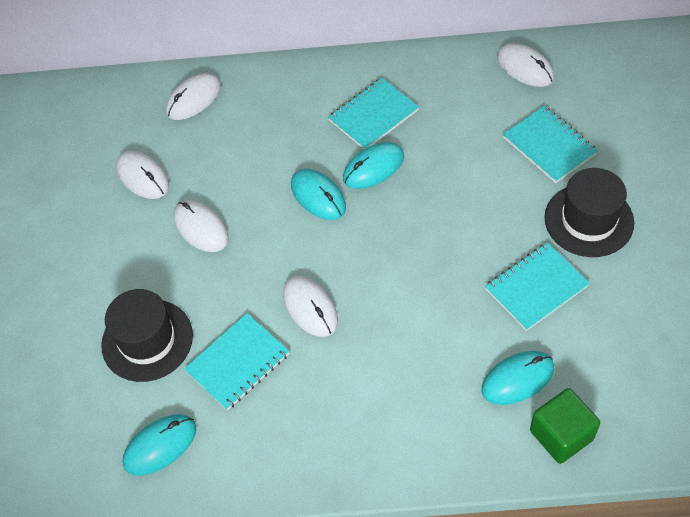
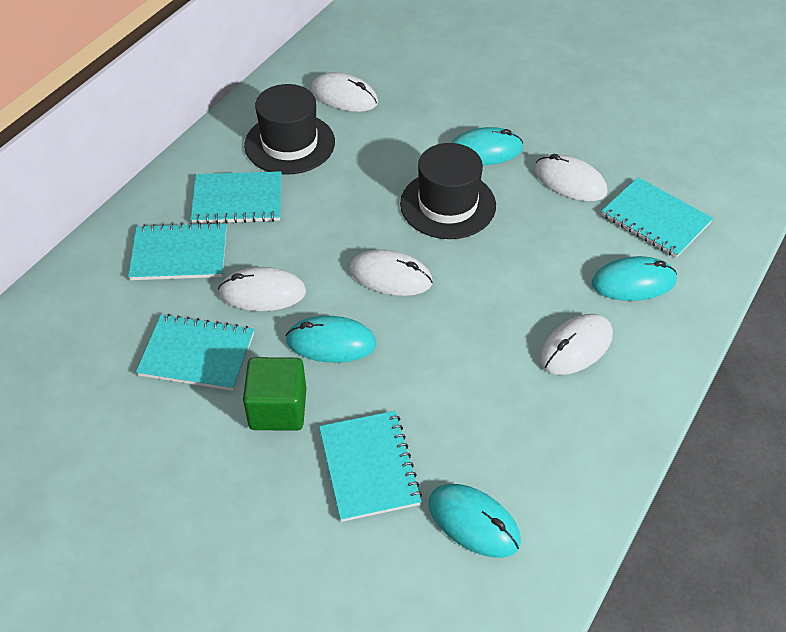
turquoise notebook: 4 -> 5

